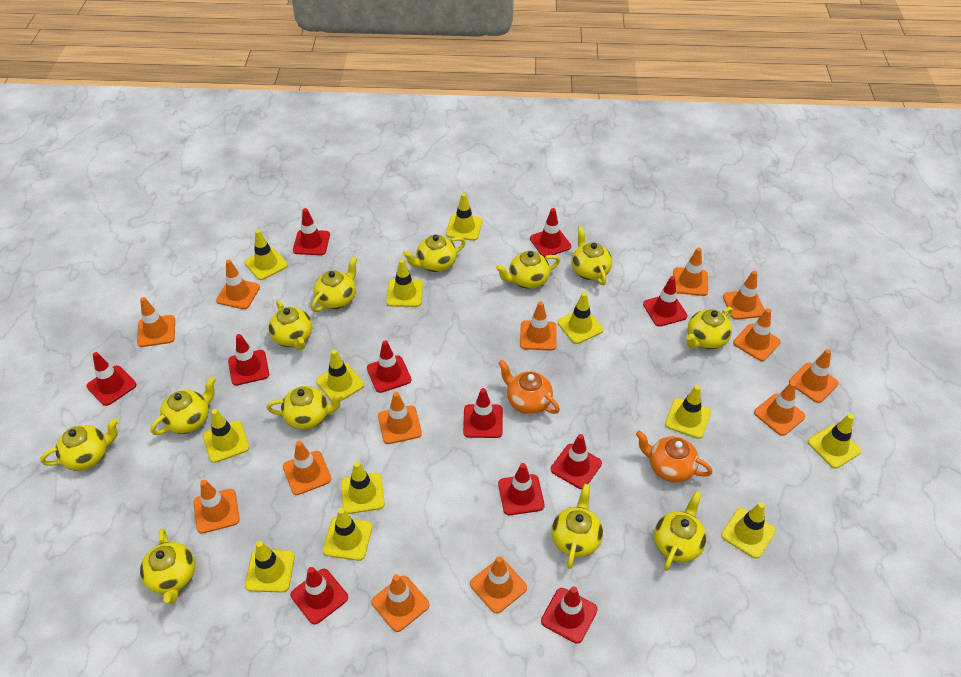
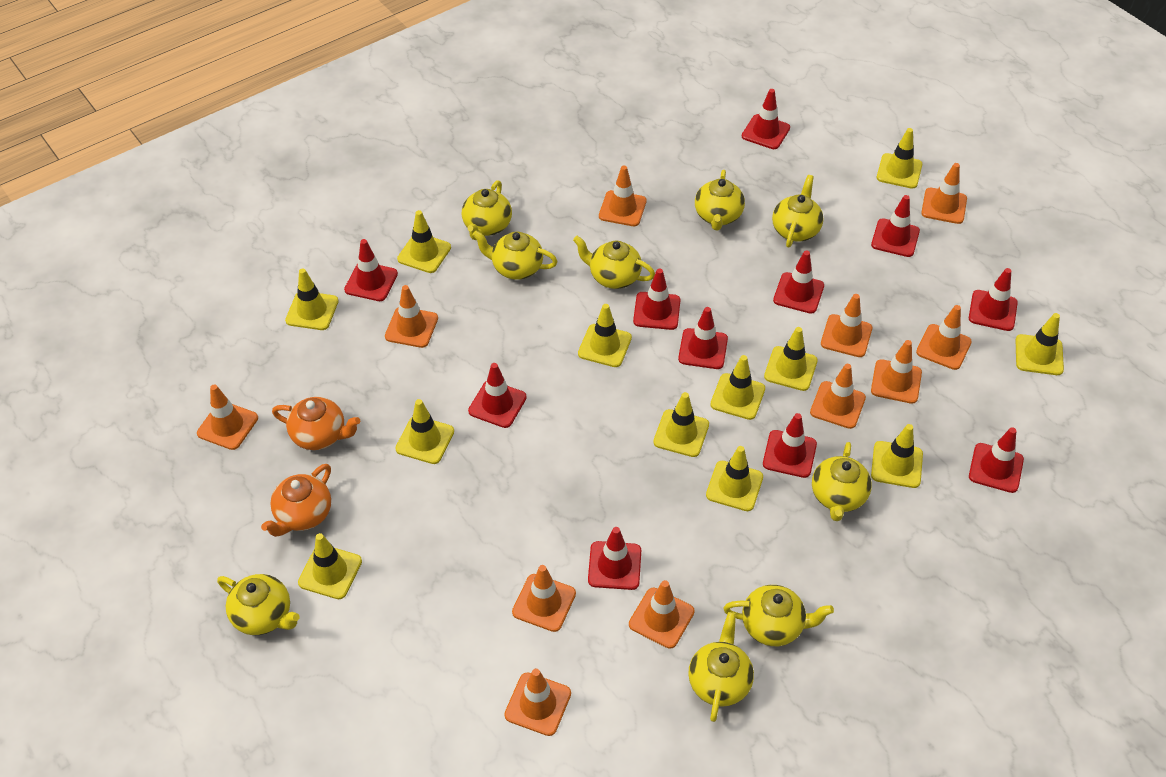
orange traffic cone: 13 -> 11
yellow teapot: 12 -> 9

